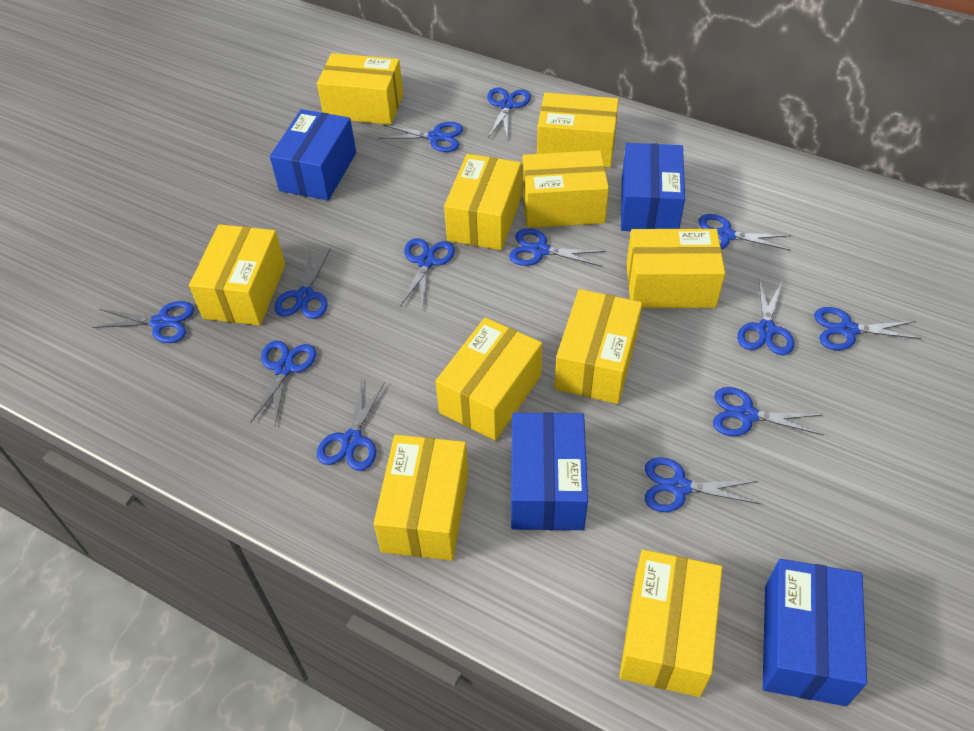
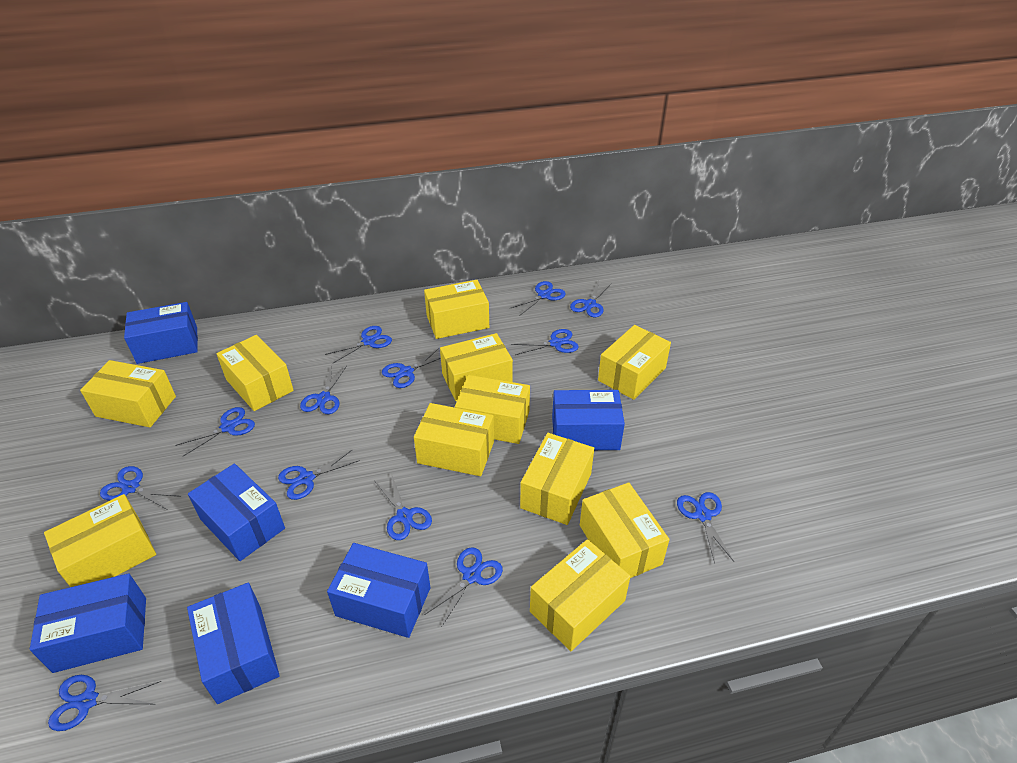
blue box: 4 -> 6
yellow box: 10 -> 11

